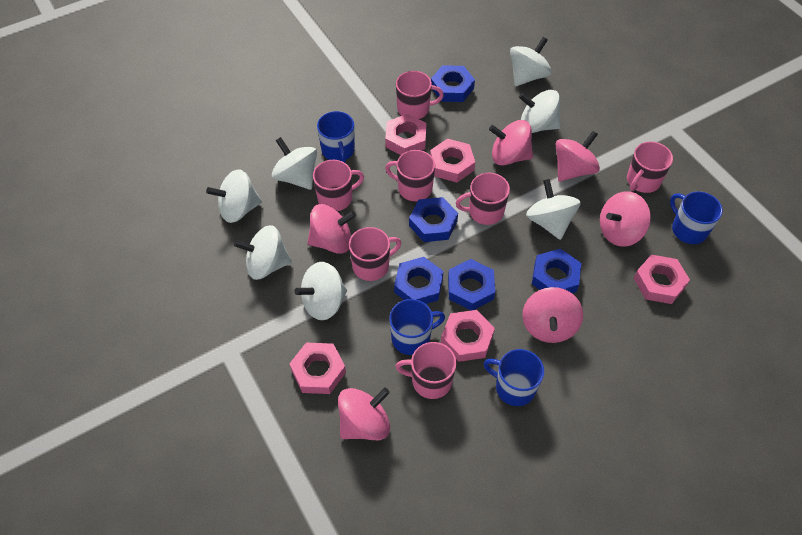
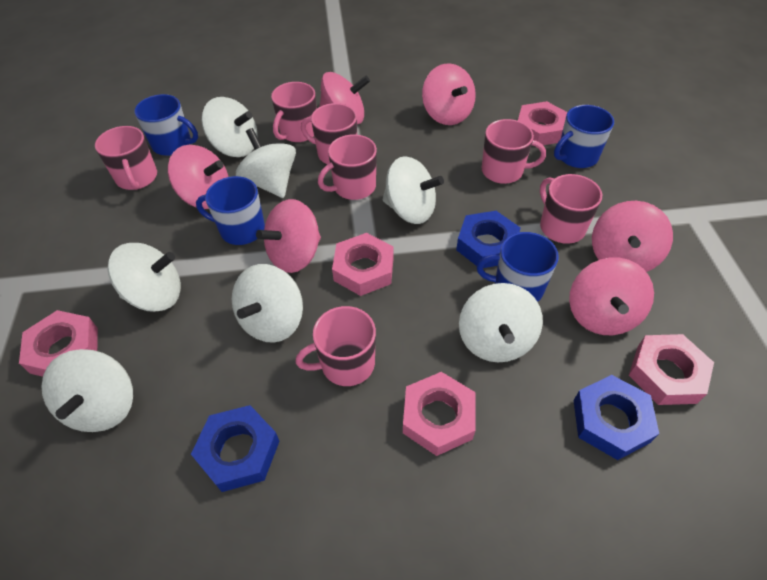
blue nut: 5 -> 3

